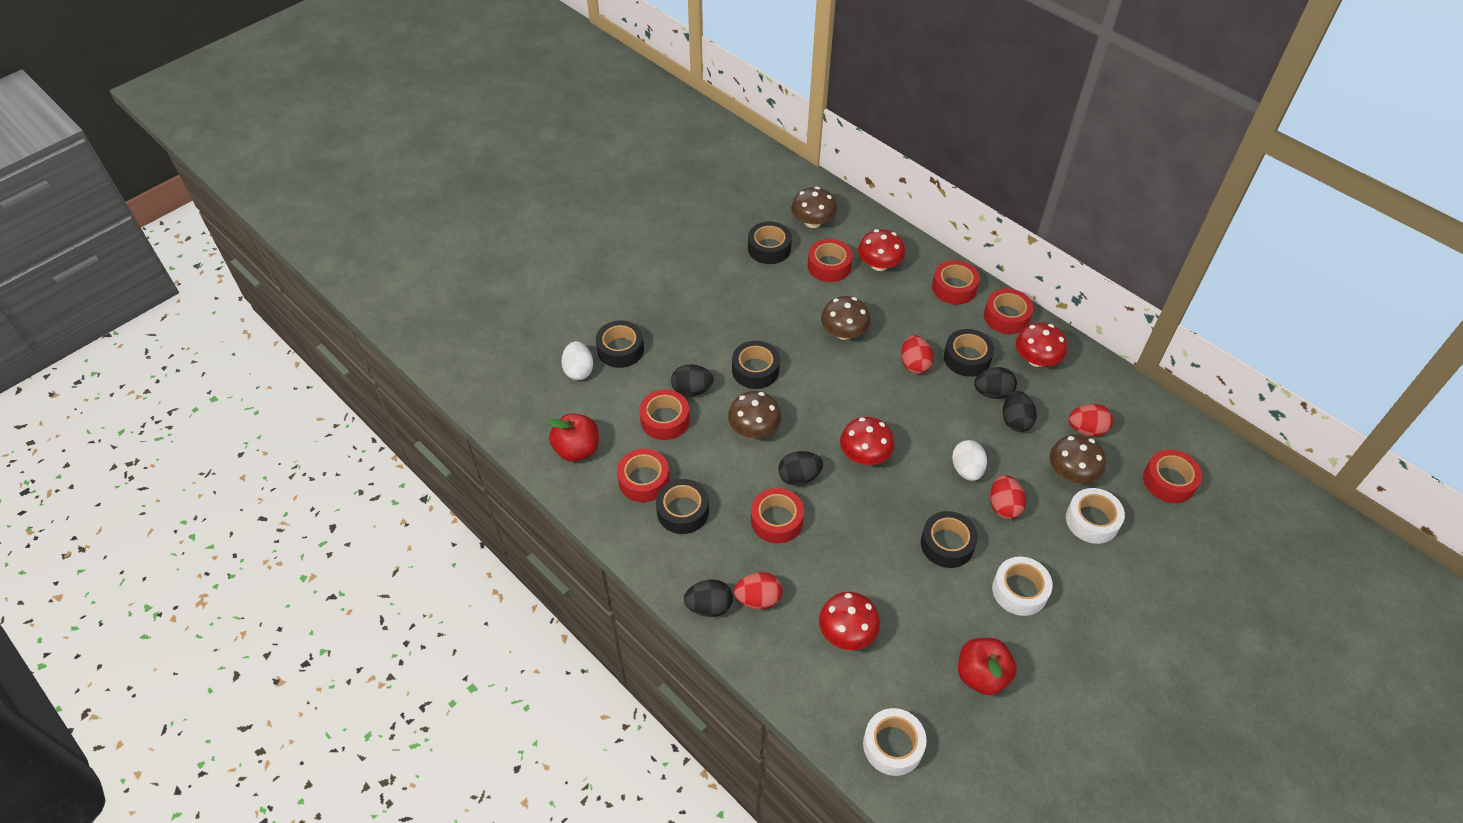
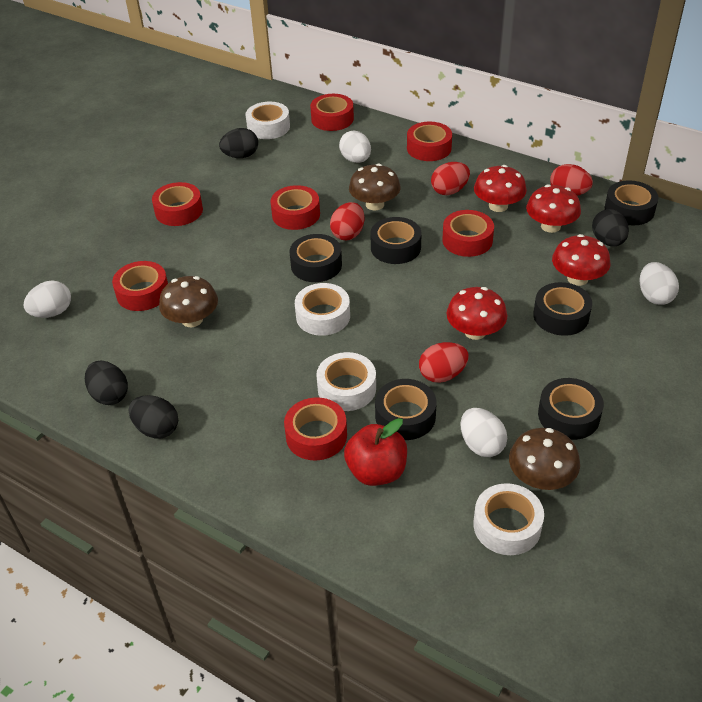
black egg: 5 -> 4
brown mushroom: 4 -> 3
red apple: 2 -> 1
white egg: 2 -> 4
white tape: 3 -> 4

